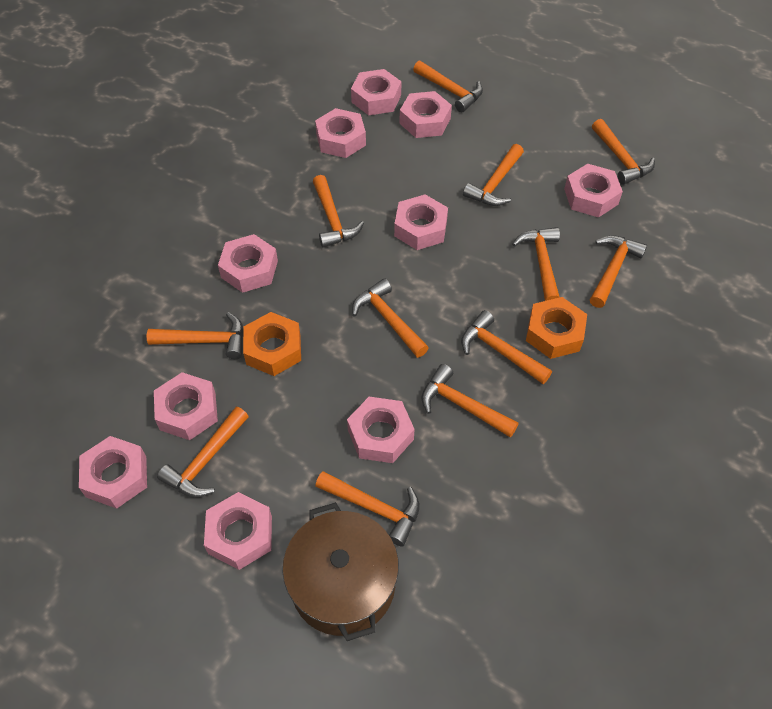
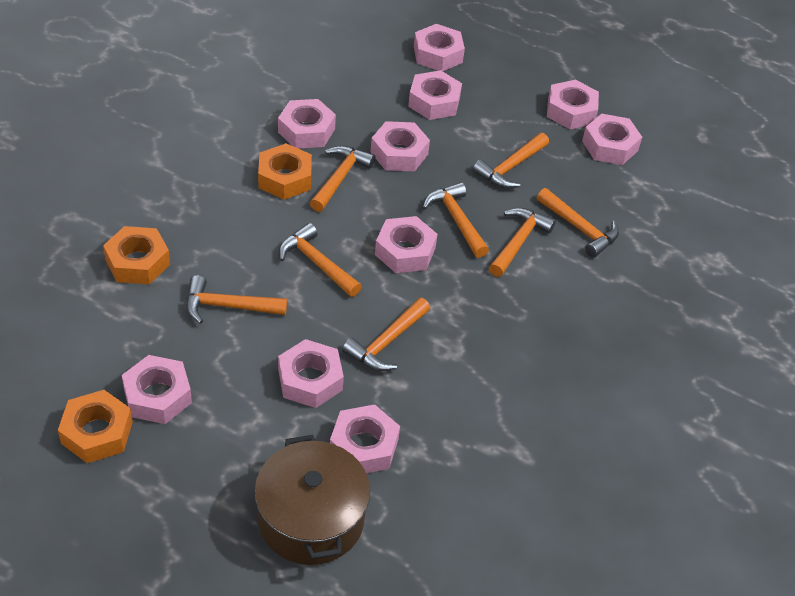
orange hammer: 12 -> 8
orange nut: 2 -> 3

